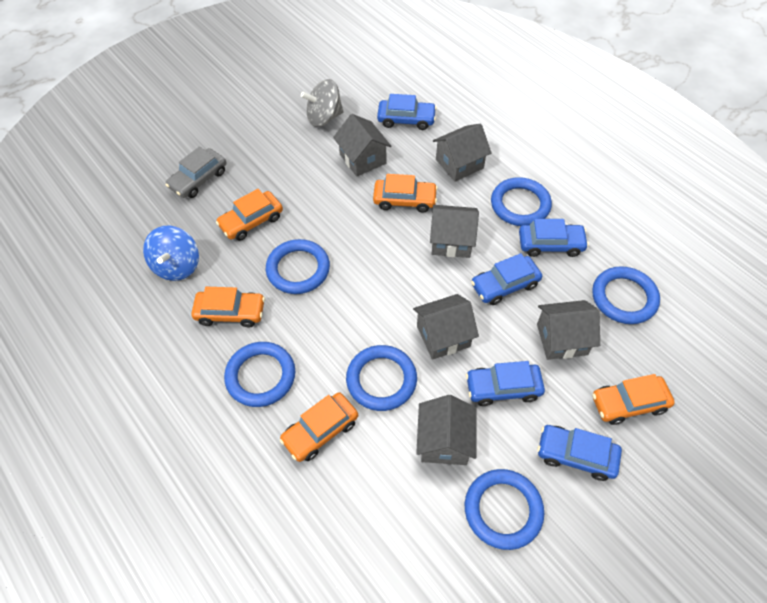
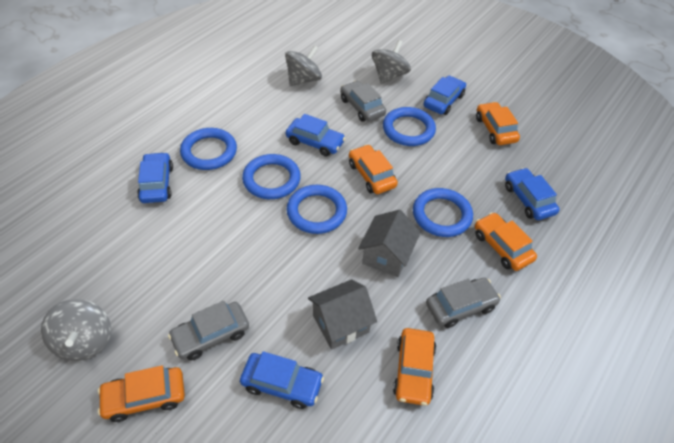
blue ring: 6 -> 5
blue spinning top: 1 -> 0
grey car: 1 -> 3
grey house: 6 -> 2
grey spinning top: 1 -> 3

